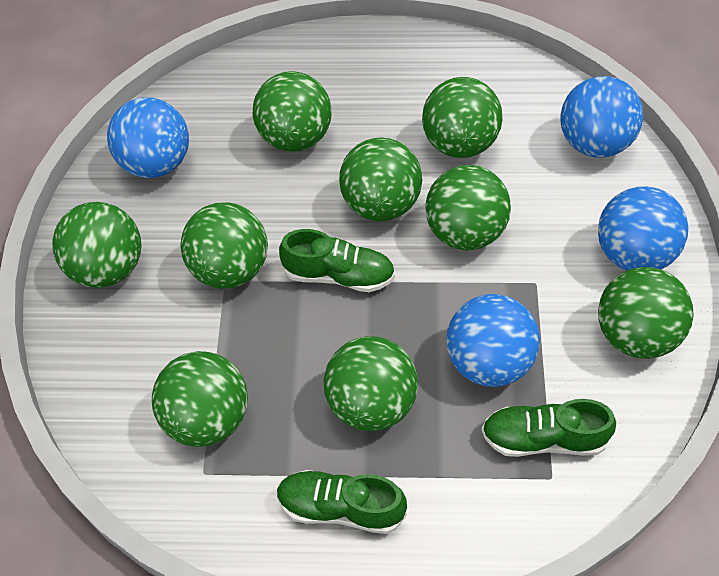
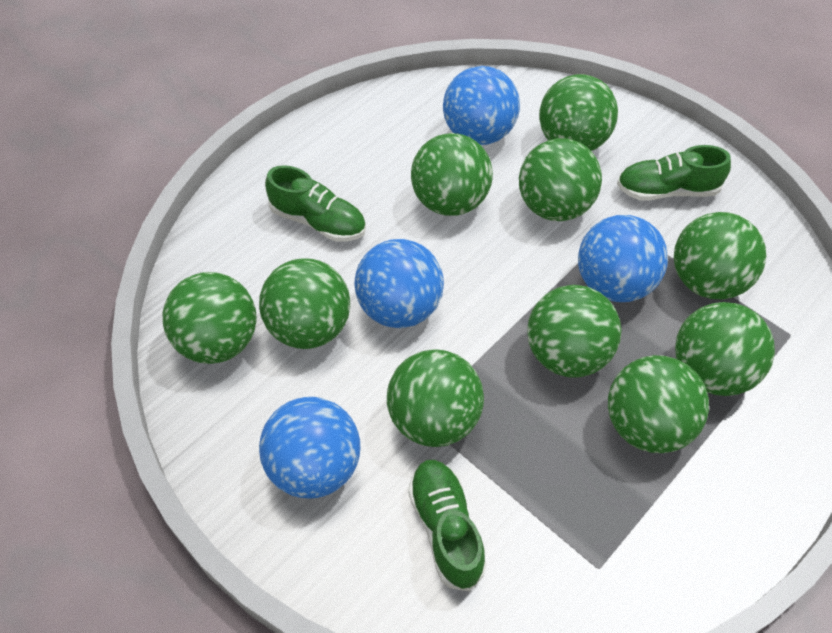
green ball: 9 -> 10

